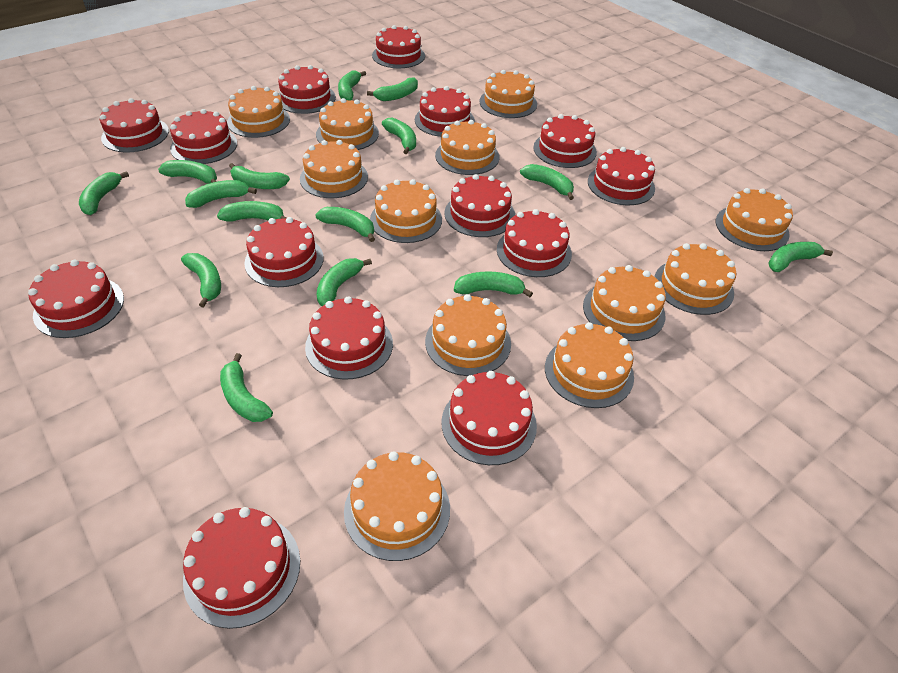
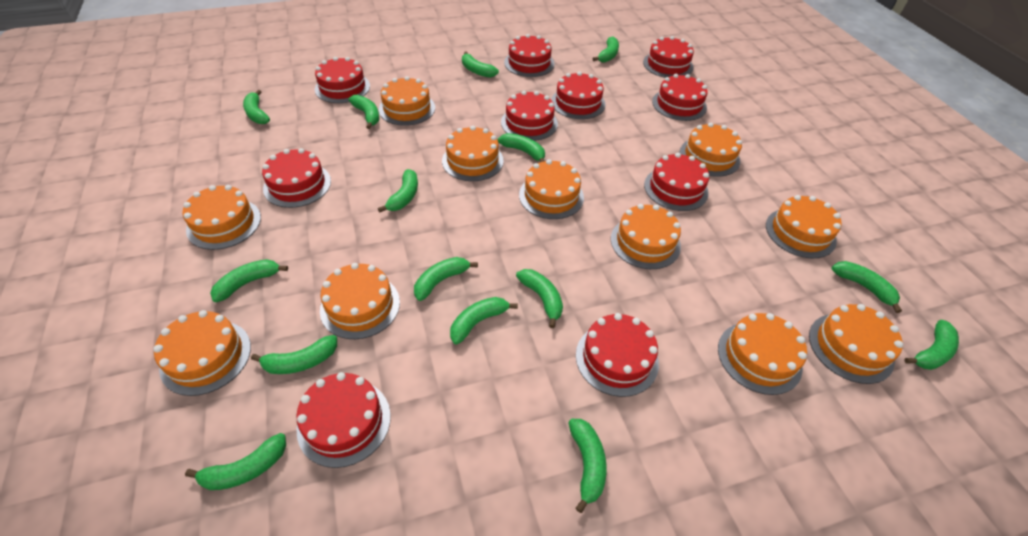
orange cake: 12 -> 11
red cake: 14 -> 10

